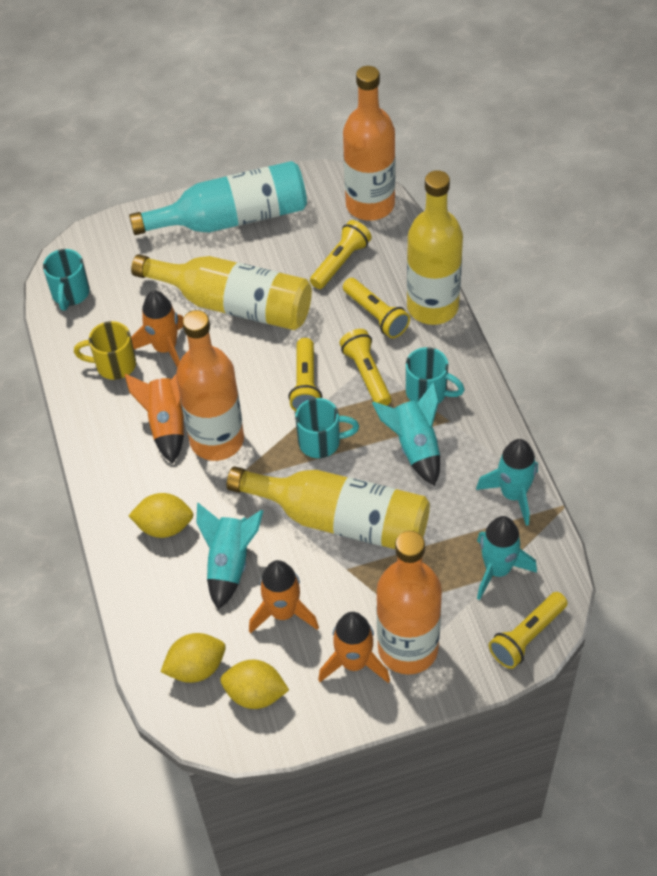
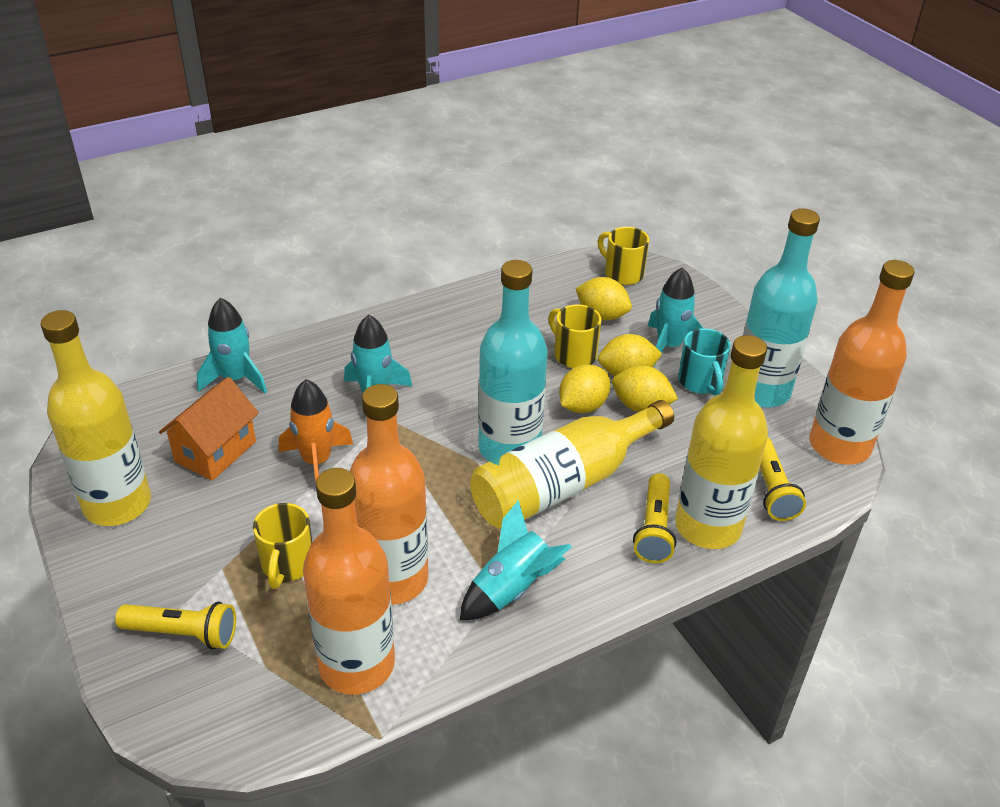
orange house: 0 -> 1
orange rocket: 4 -> 1
turquoise bottle: 1 -> 2
turquoise mug: 3 -> 1
yellow flashlight: 5 -> 3
yellow lemon: 3 -> 4
yellow mug: 1 -> 3

